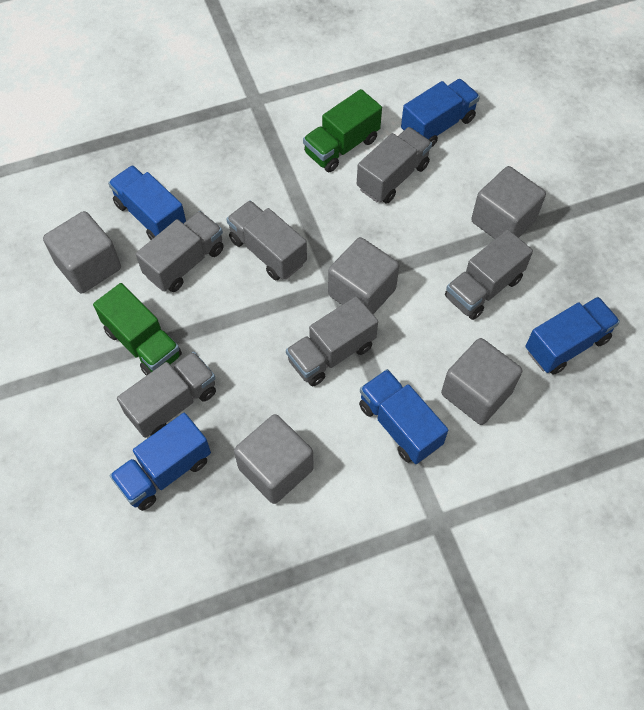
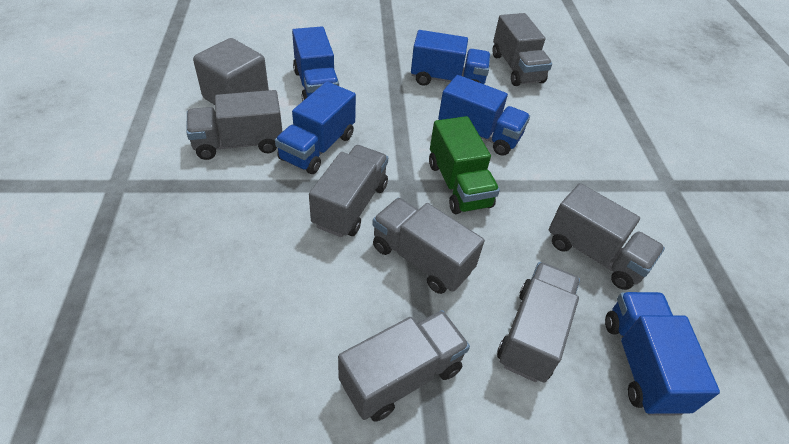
green truck: 2 -> 1
grey cube: 5 -> 1
grey truck: 6 -> 7

